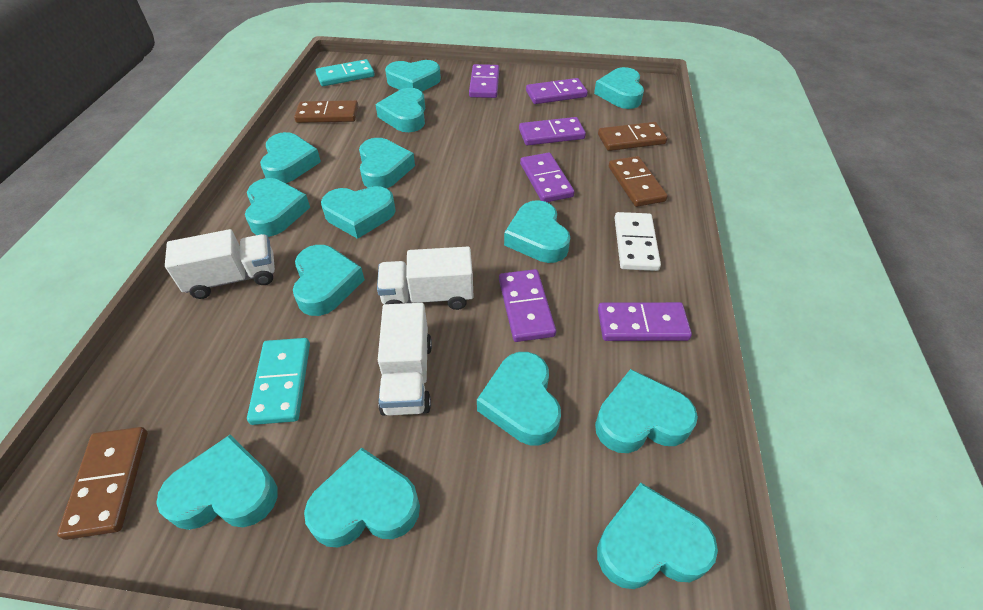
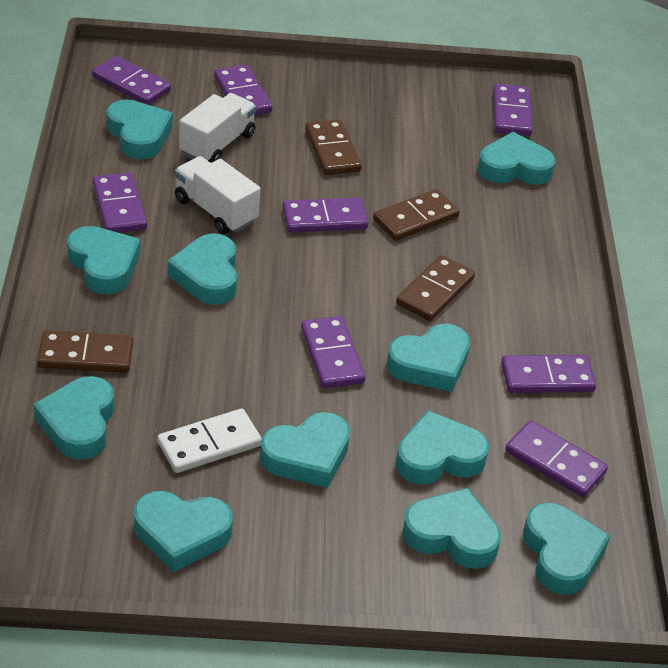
purple domino: 6 -> 8
turquoise domino: 2 -> 0
turquoise heart: 14 -> 11
white truck: 3 -> 2

